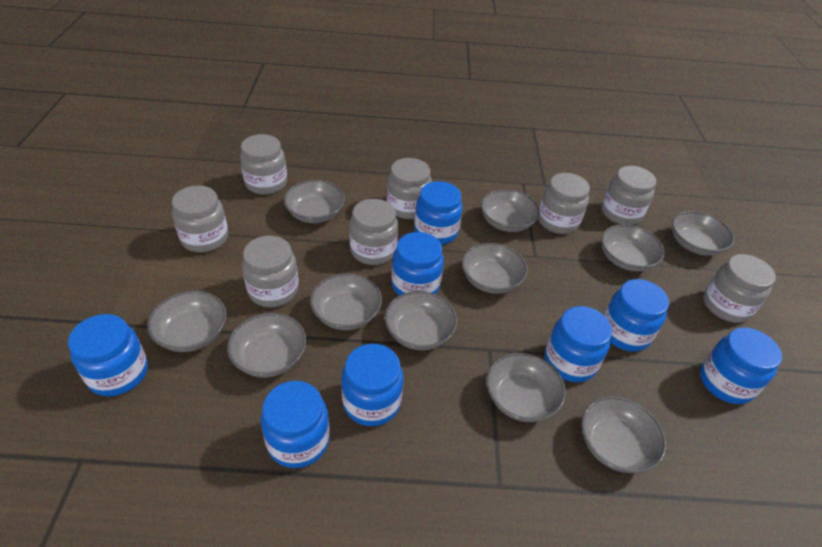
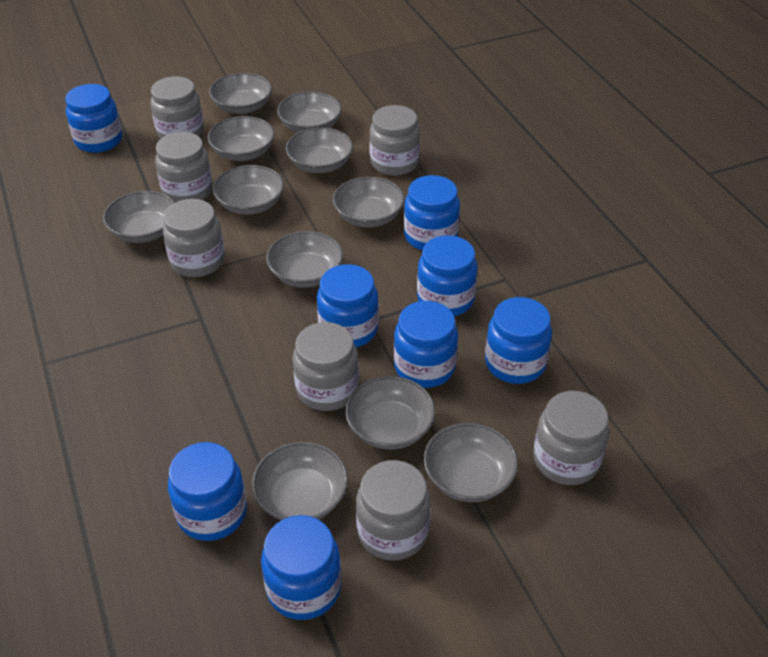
grey jar: 8 -> 7

